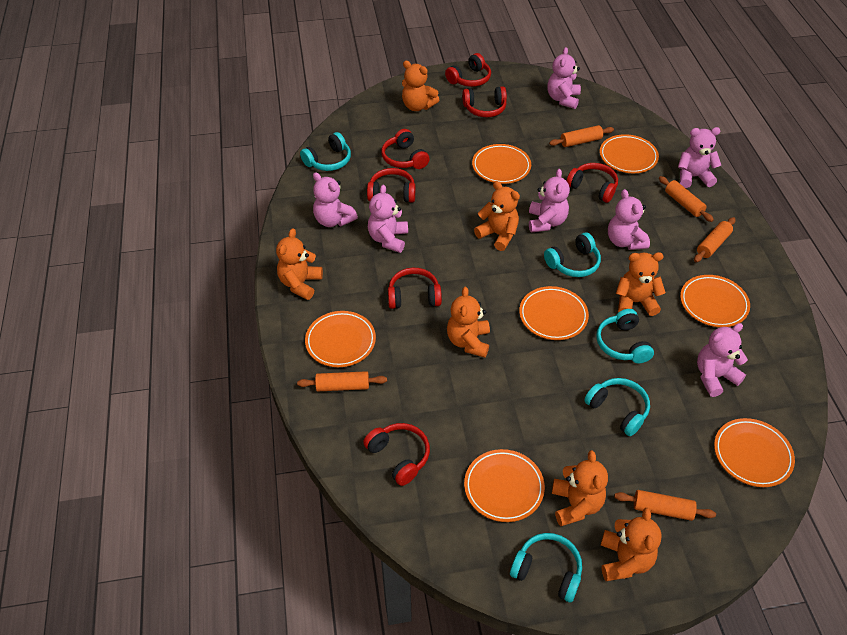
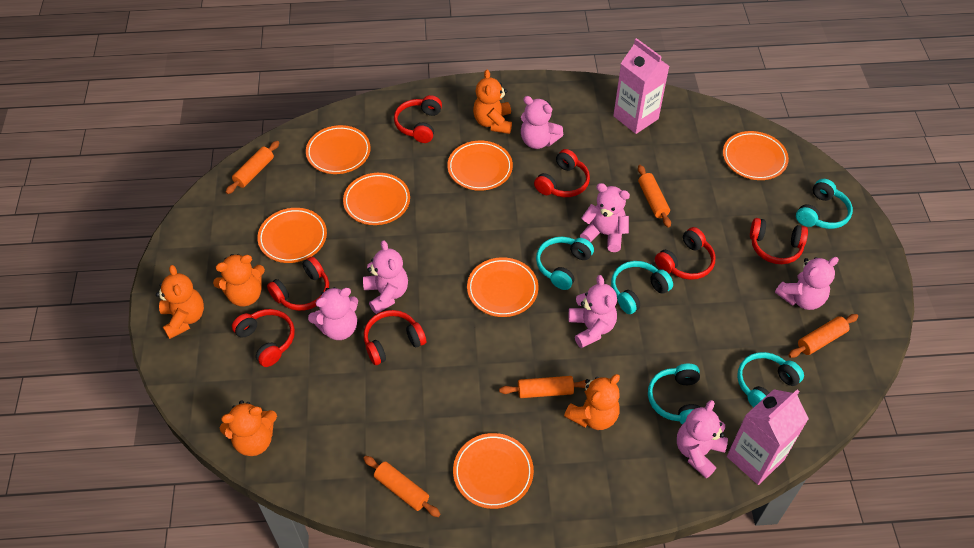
orange teddy bear: 7 -> 5
pink carton: 0 -> 2

